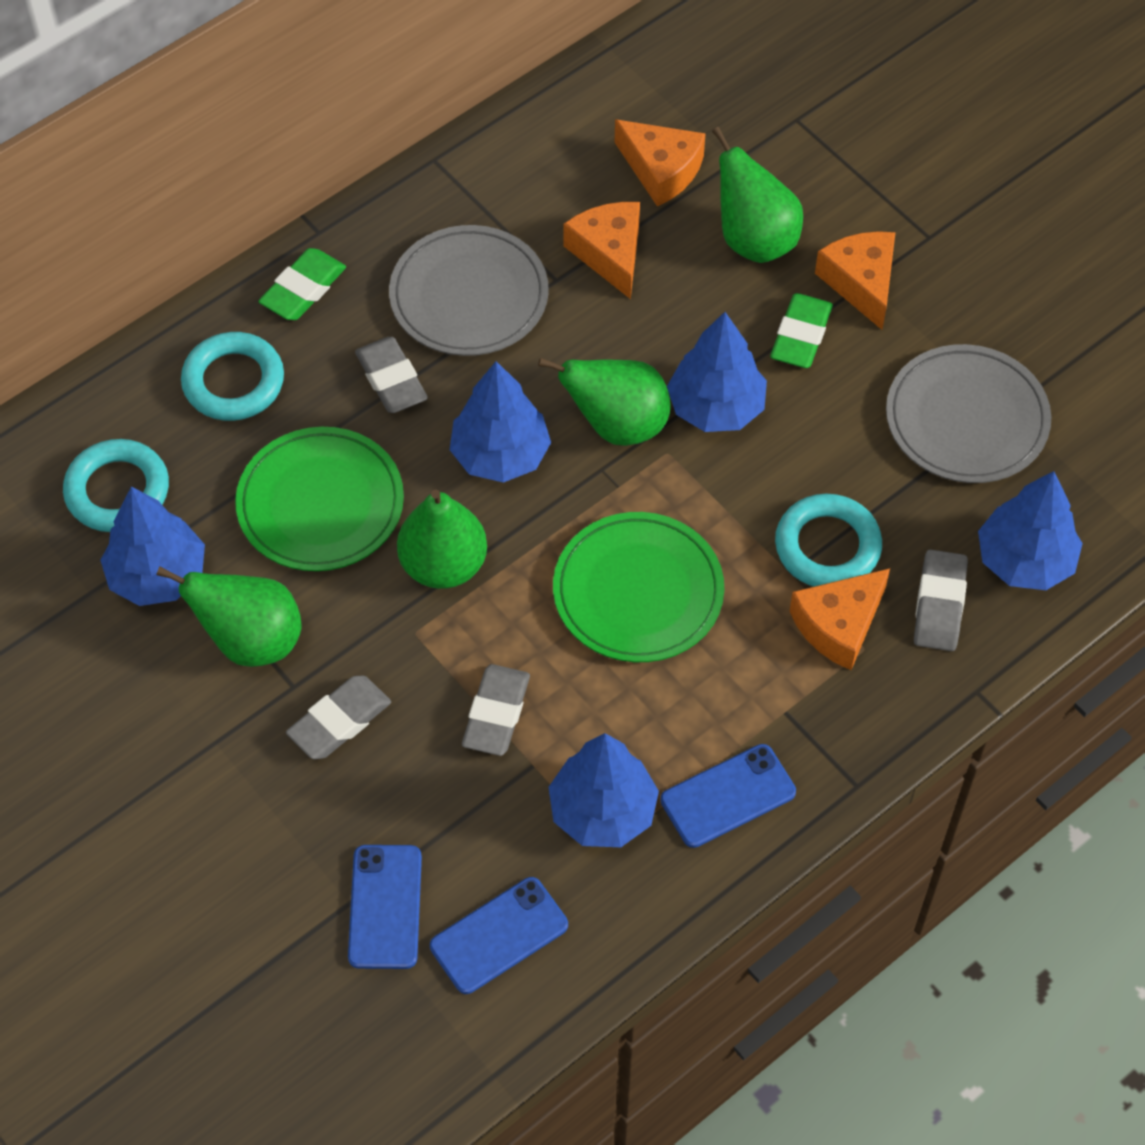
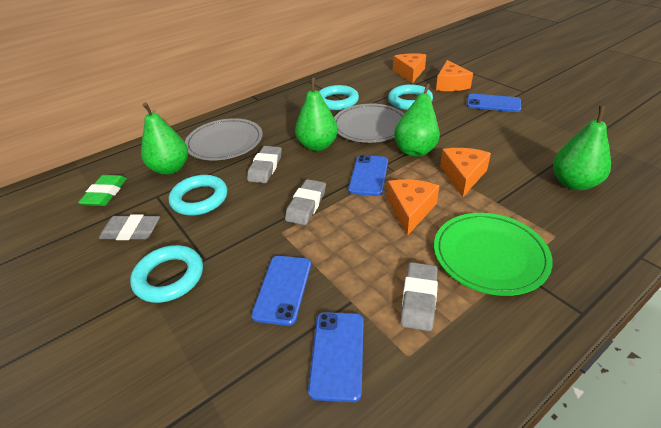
blue phone: 3 -> 4
blue tree: 5 -> 0
green eraser: 2 -> 1
green plate: 2 -> 1
turquoise ring: 3 -> 4

